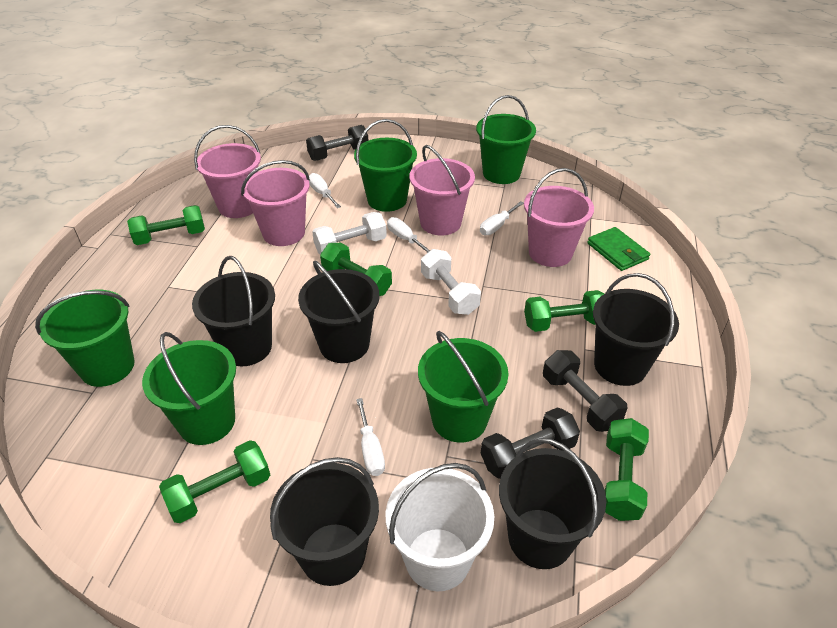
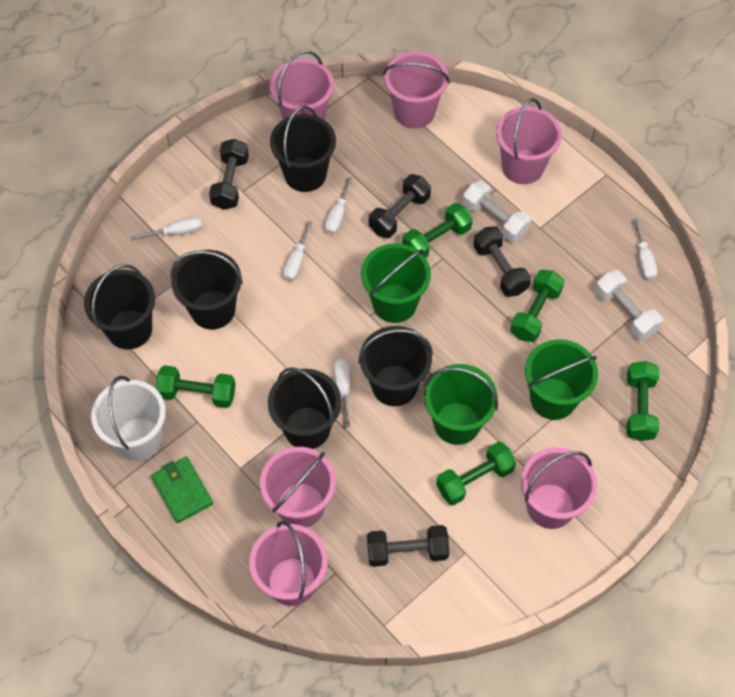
black dumbbell: 3 -> 4
green bucket: 5 -> 3
pink bucket: 4 -> 6
white screwdriver: 4 -> 5

